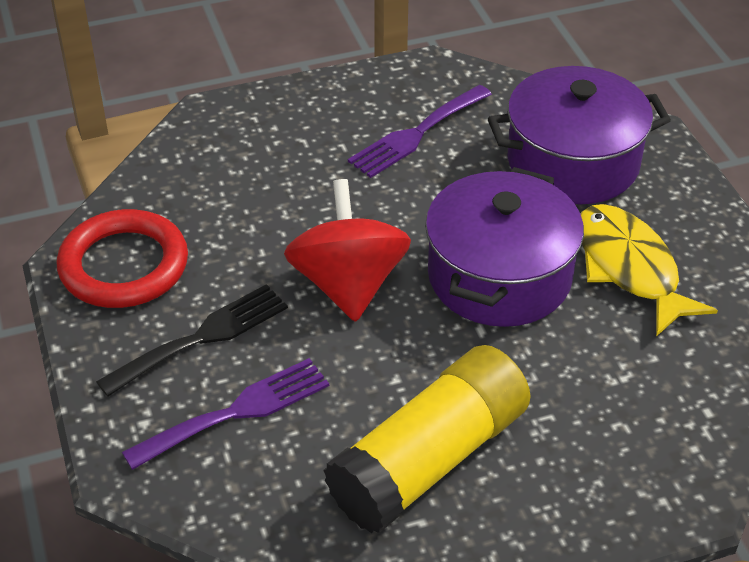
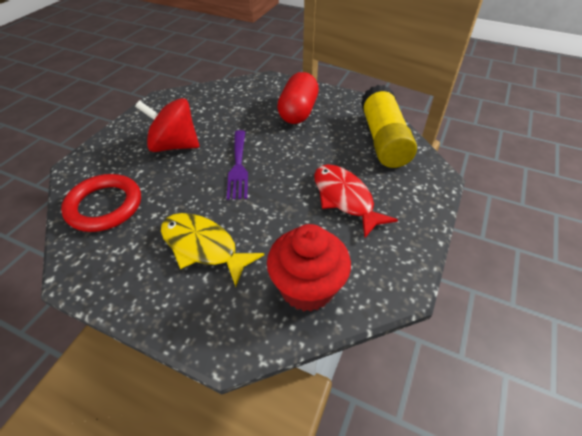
black fork: 1 -> 0
purple fork: 2 -> 1
purple pot: 2 -> 0
red capsule: 0 -> 1
red cupcake: 0 -> 1
red fish: 0 -> 1

